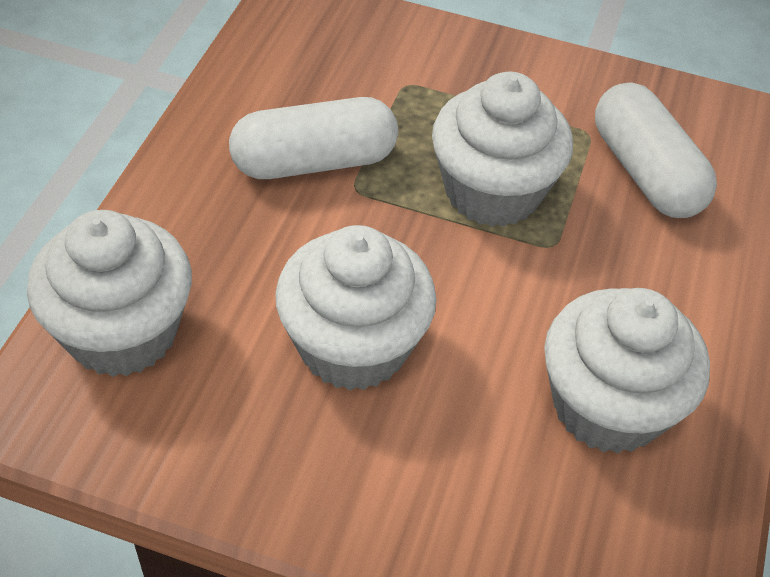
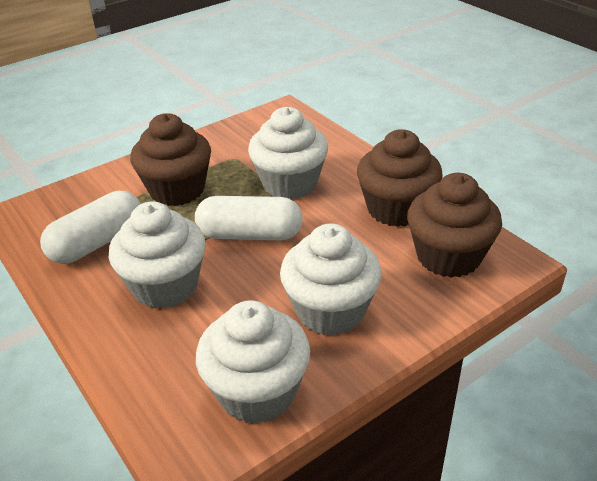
brown cupcake: 0 -> 3

